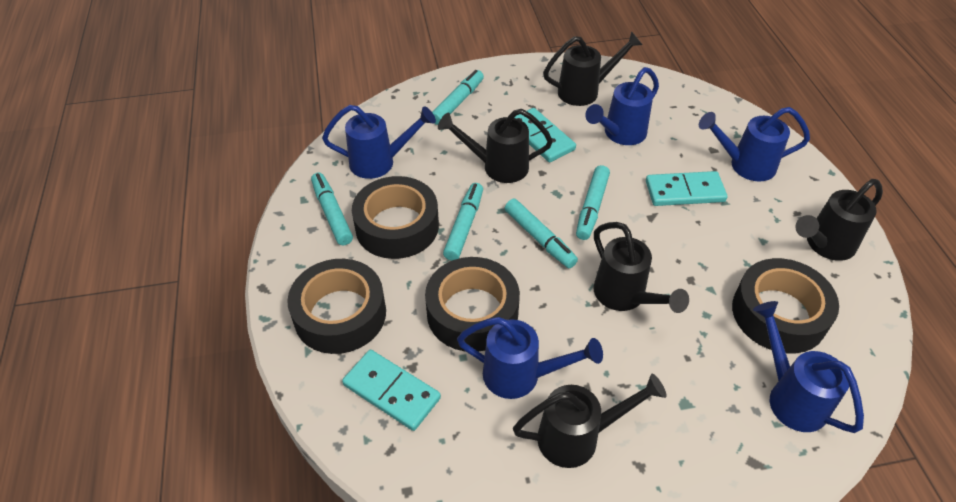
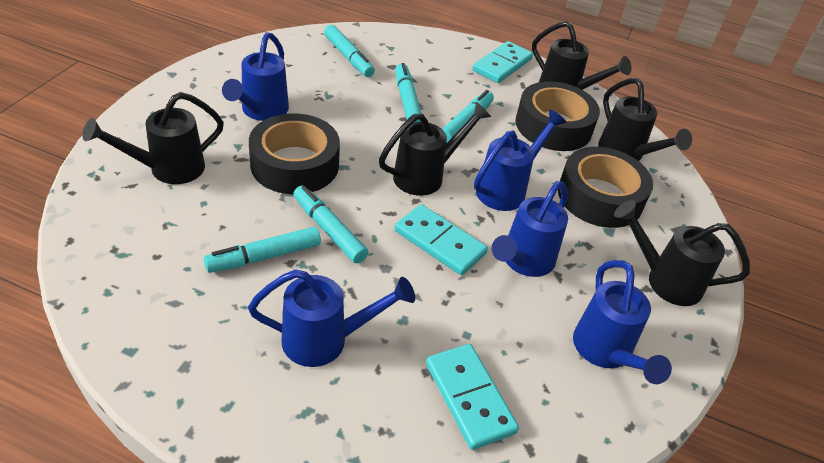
black tape: 4 -> 3

